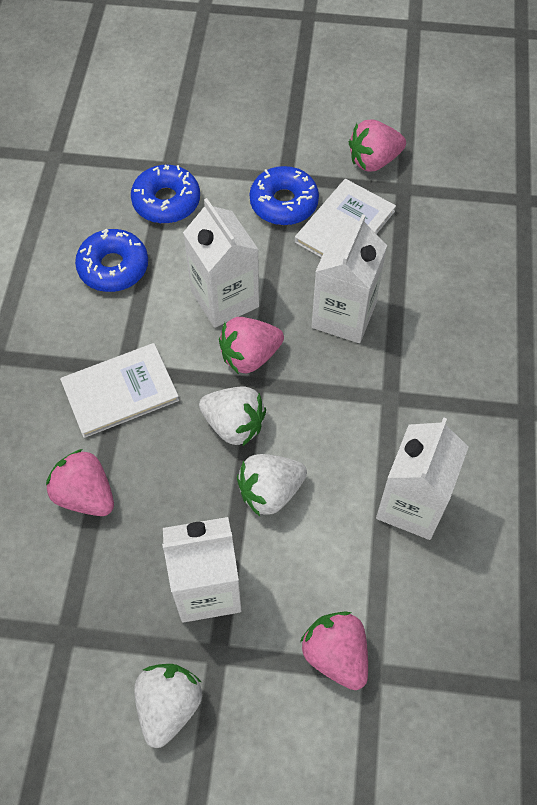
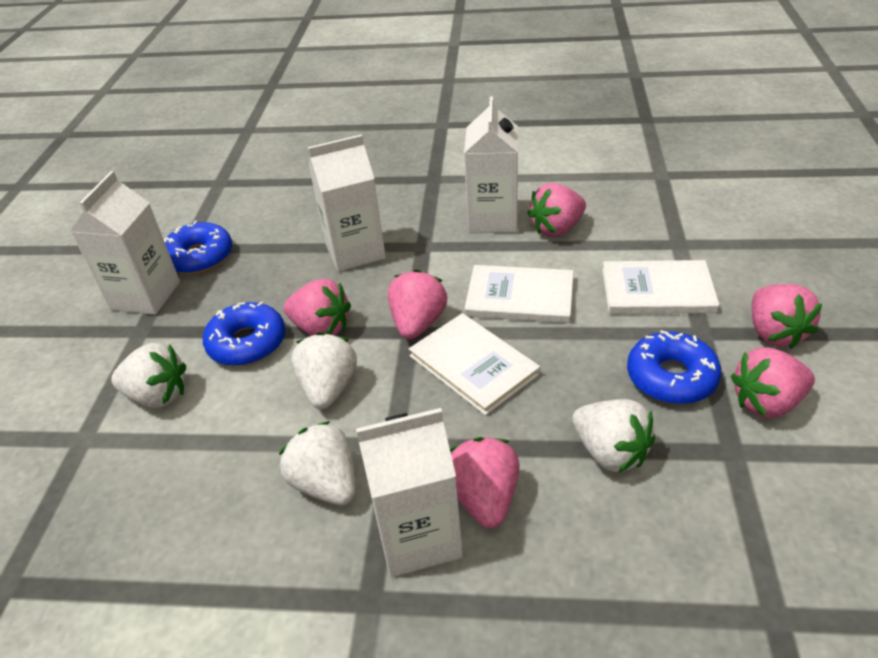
pink strawberry: 4 -> 6
white book: 2 -> 3
white strawberry: 3 -> 4

